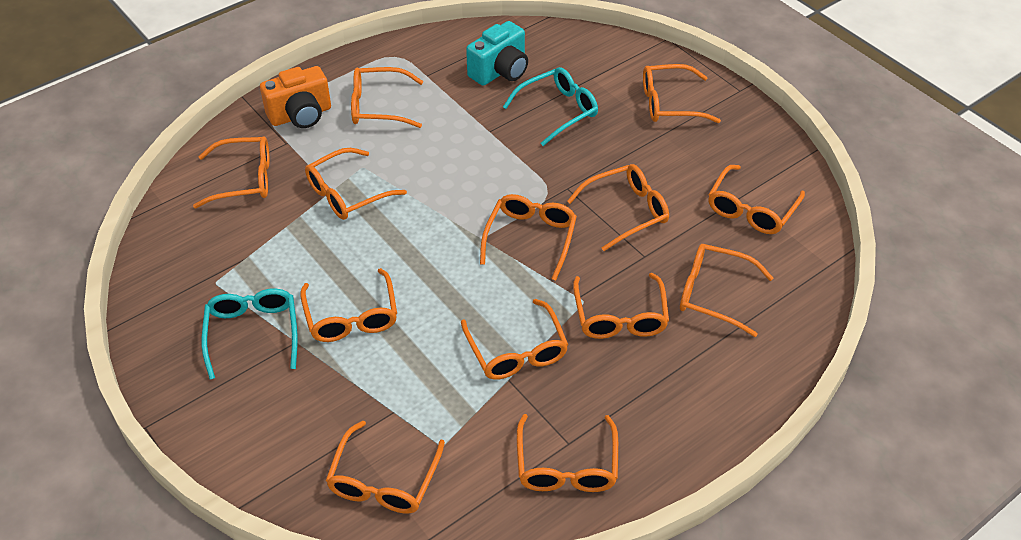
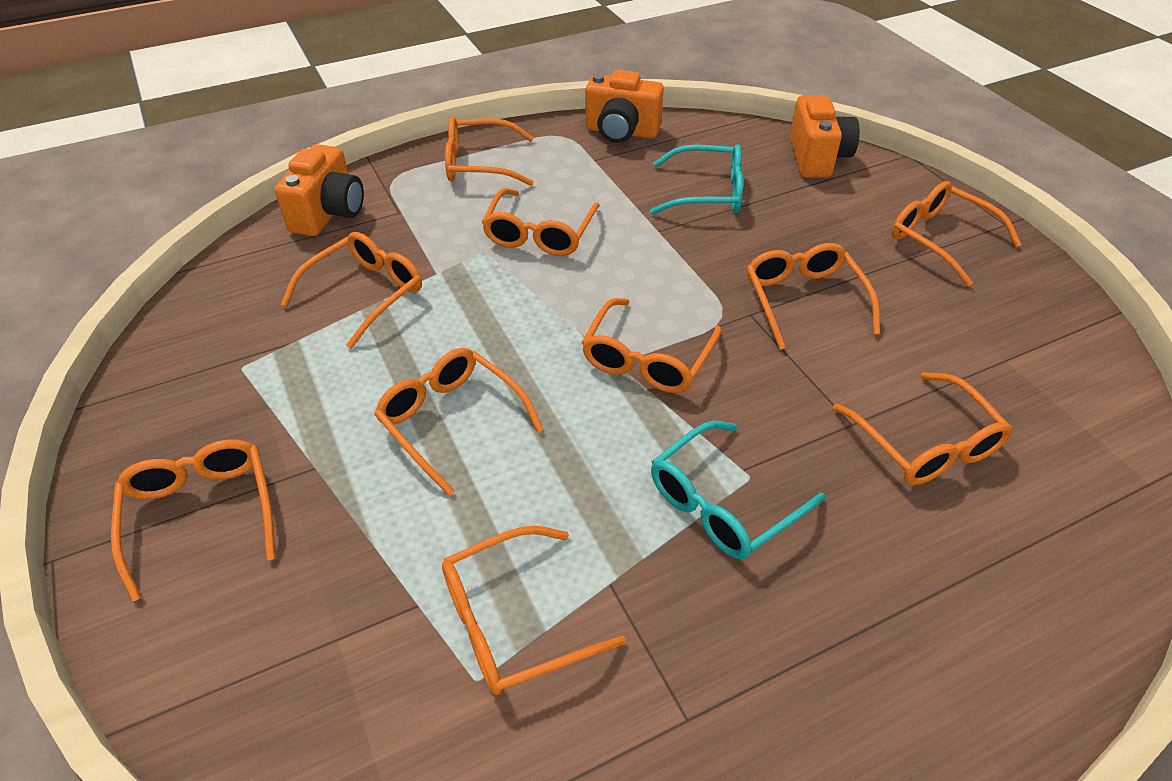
orange camera: 1 -> 3
orange glasses: 13 -> 10
turquoise camera: 1 -> 0

